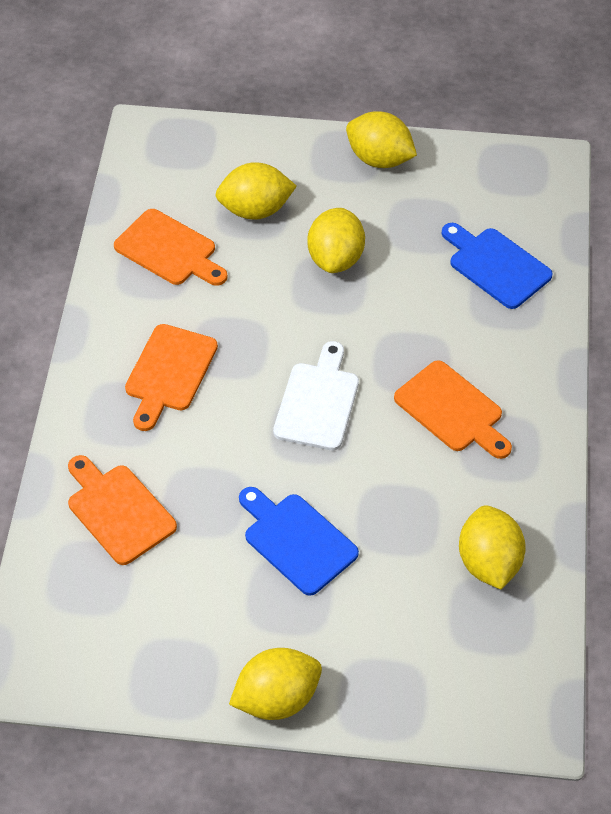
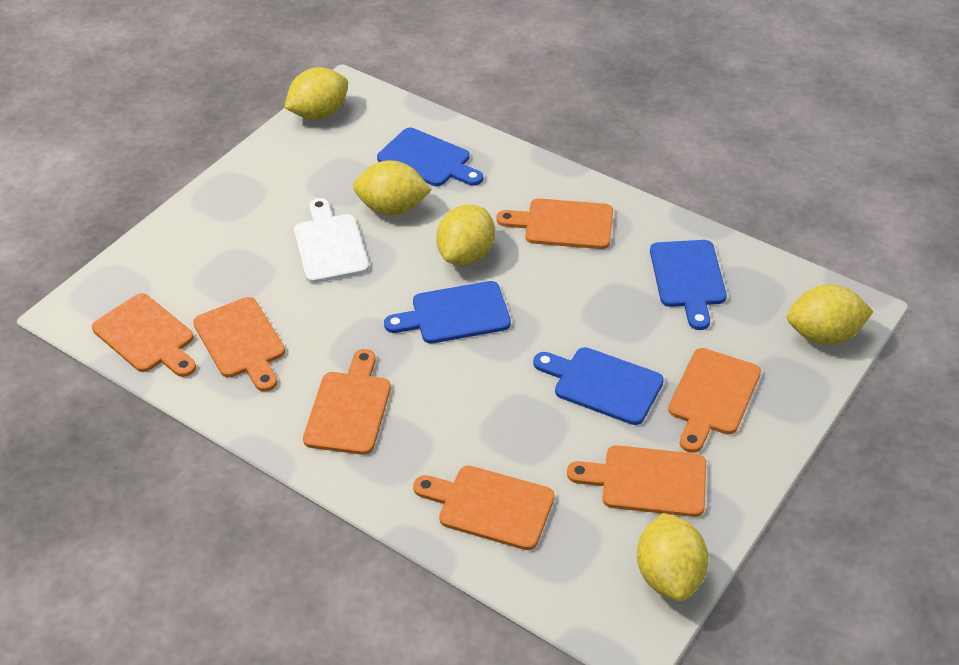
blue cutting board: 2 -> 4
orange cutting board: 4 -> 7

